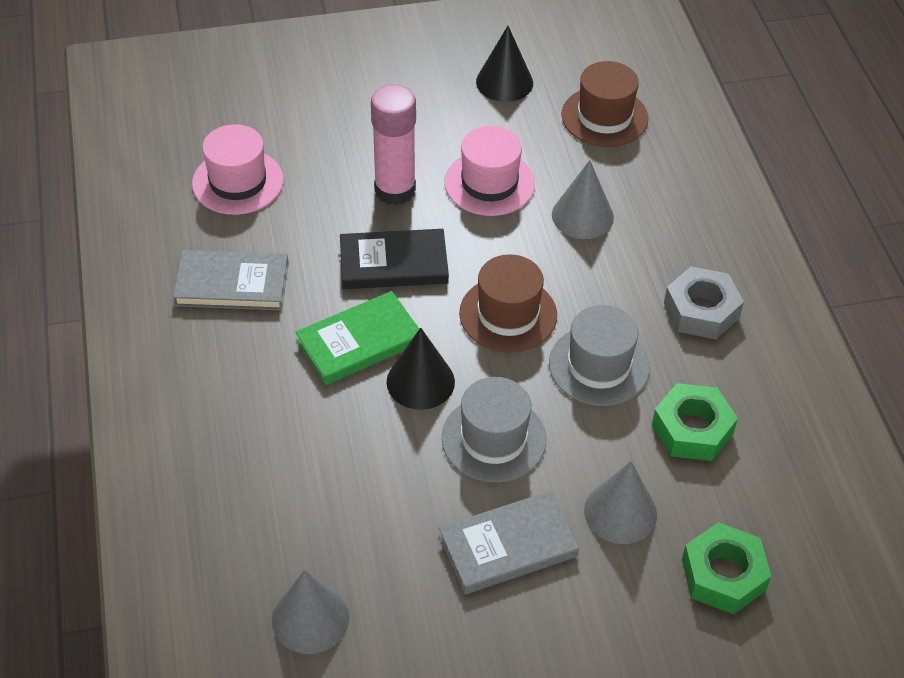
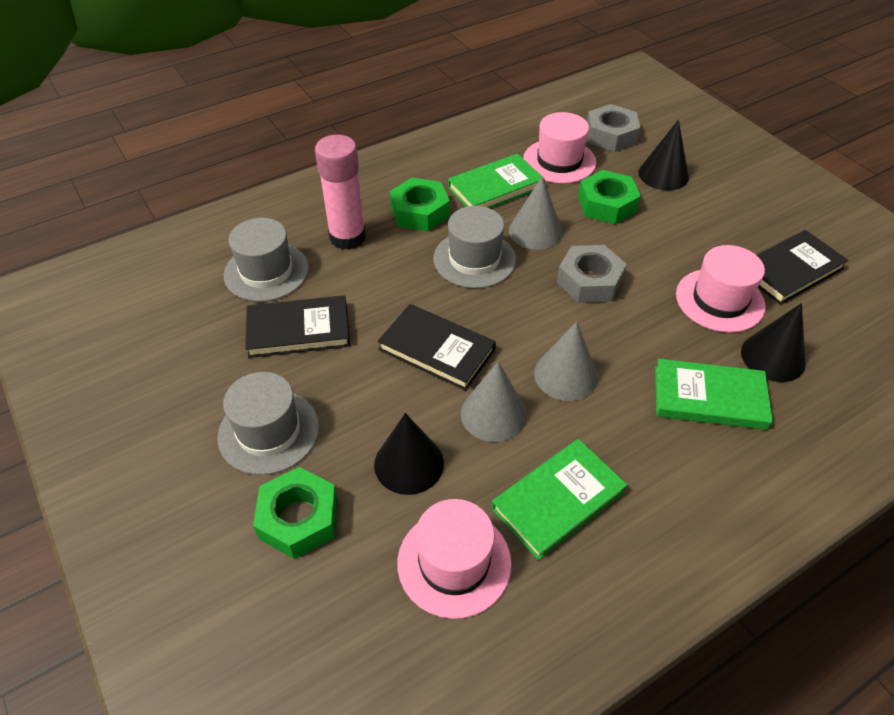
black book: 1 -> 3
black cone: 2 -> 3
brown hat: 2 -> 0
green book: 1 -> 3
green nut: 2 -> 3
grey book: 2 -> 0
grey hat: 2 -> 3
grey nut: 1 -> 2
pink hat: 2 -> 3

